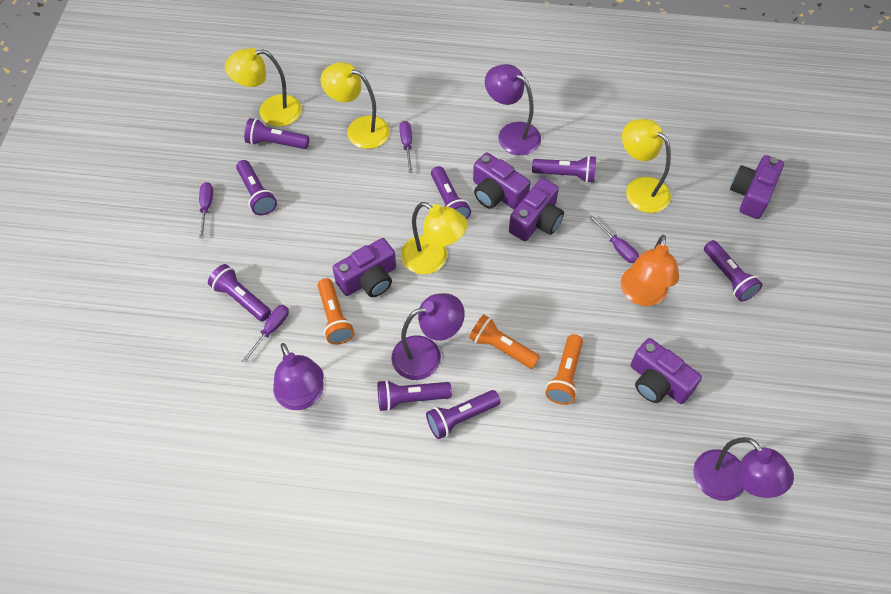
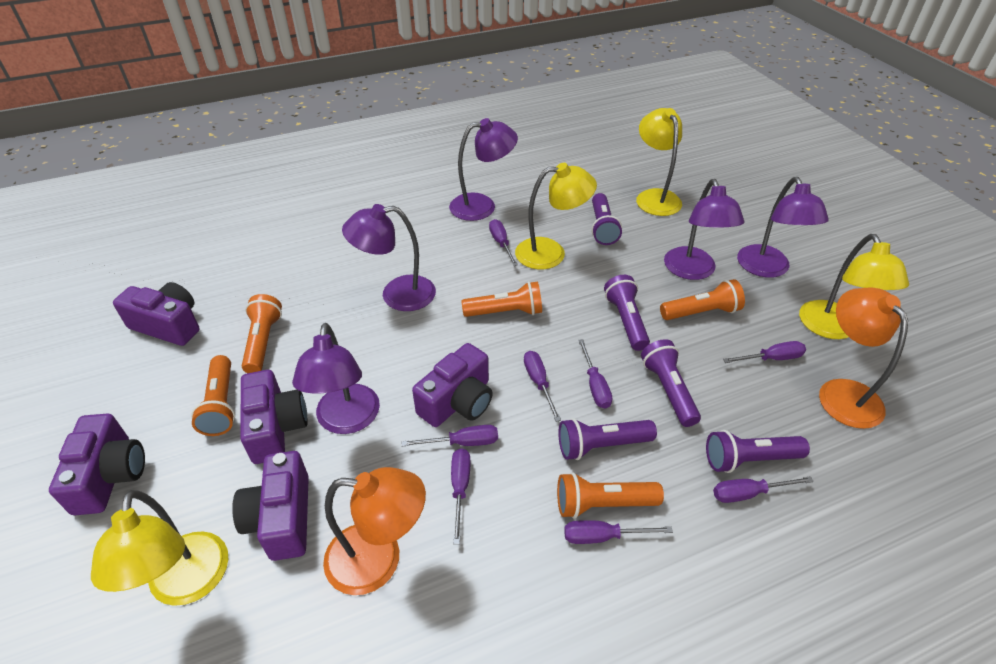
orange flashlight: 3 -> 5
orange lamp: 1 -> 2
purple flashlight: 8 -> 5
purple lamp: 4 -> 5
purple screwdriver: 4 -> 8

